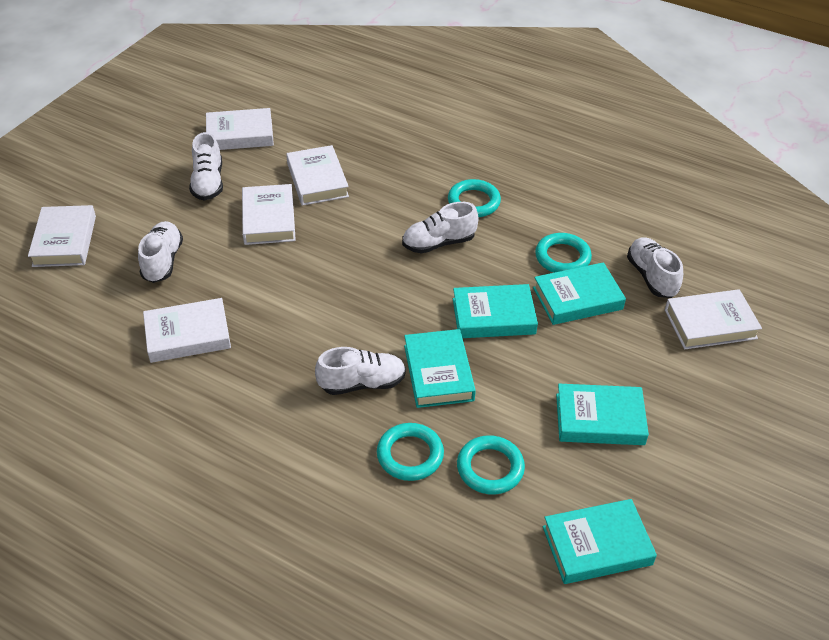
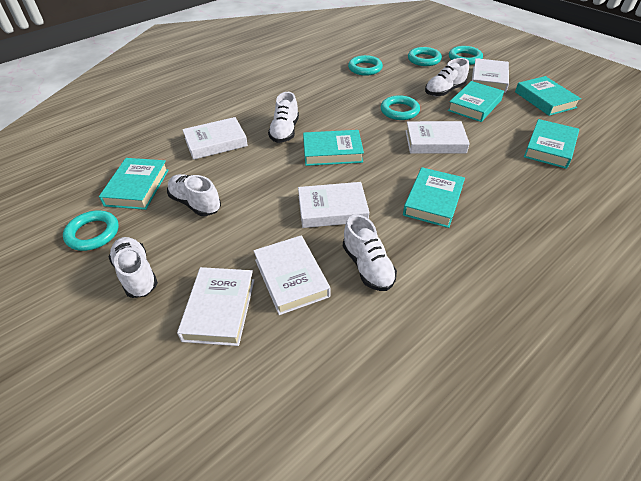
turquoise book: 5 -> 6
turquoise ring: 4 -> 5

